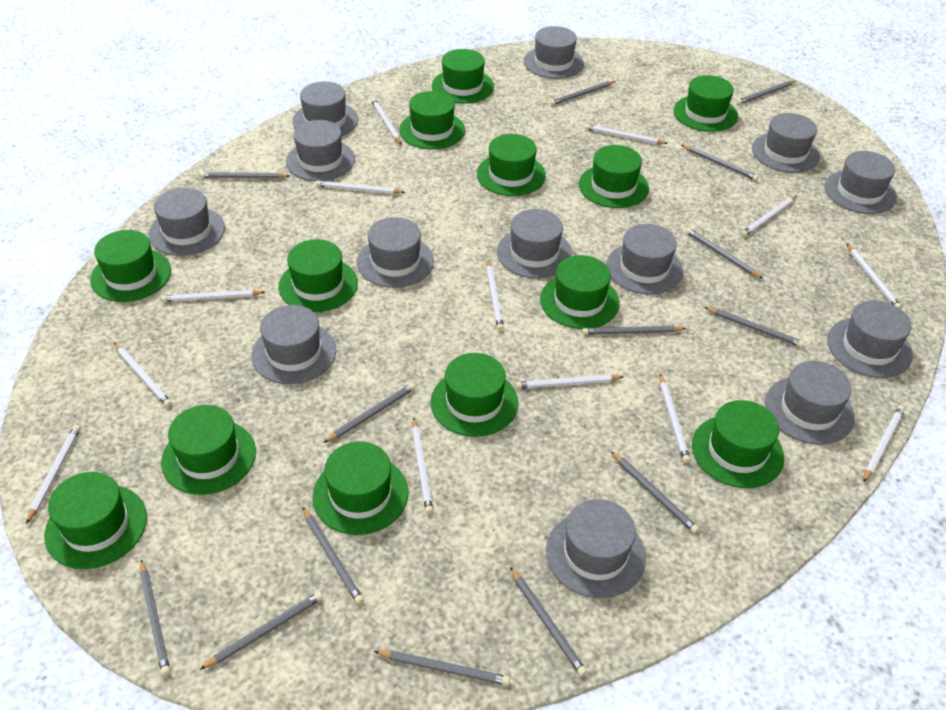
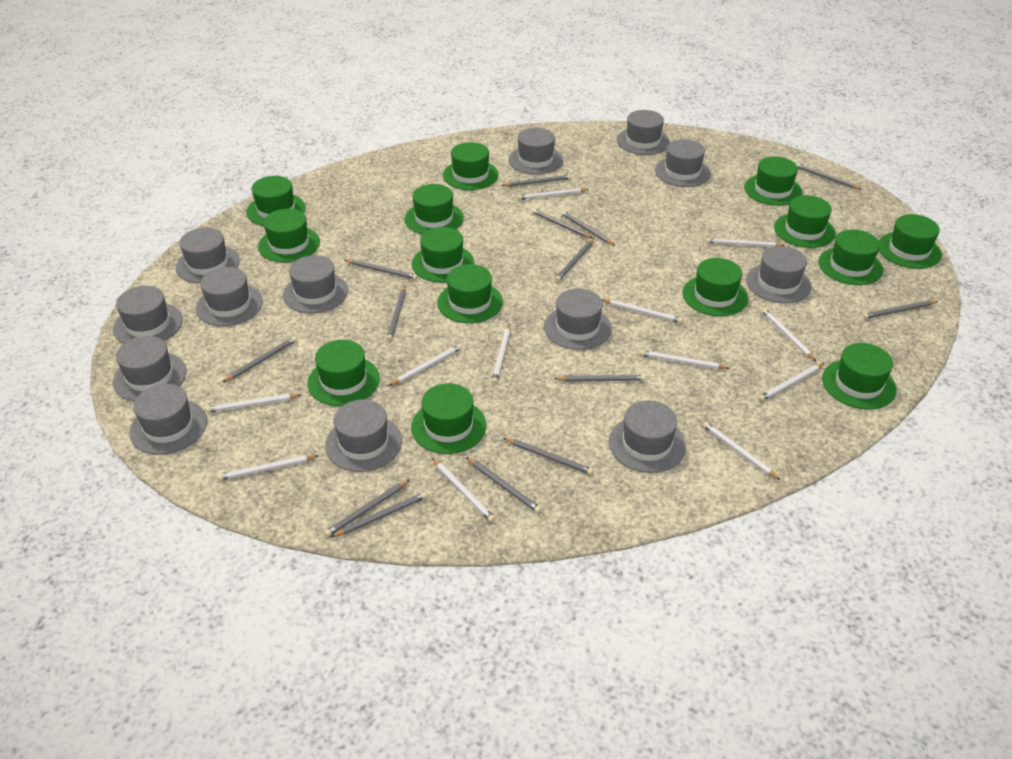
green hat: 13 -> 14
white pencil: 13 -> 12

